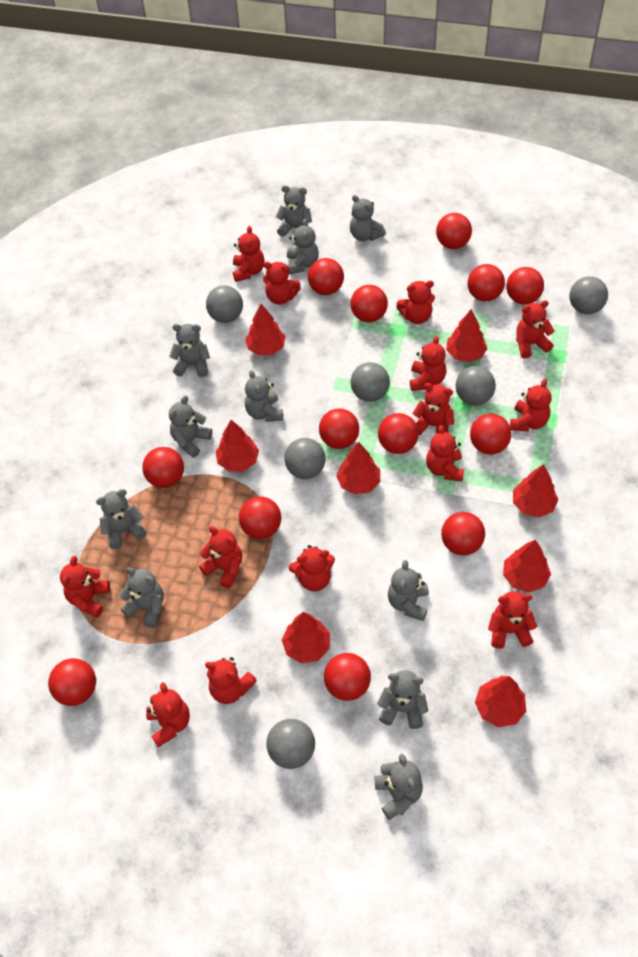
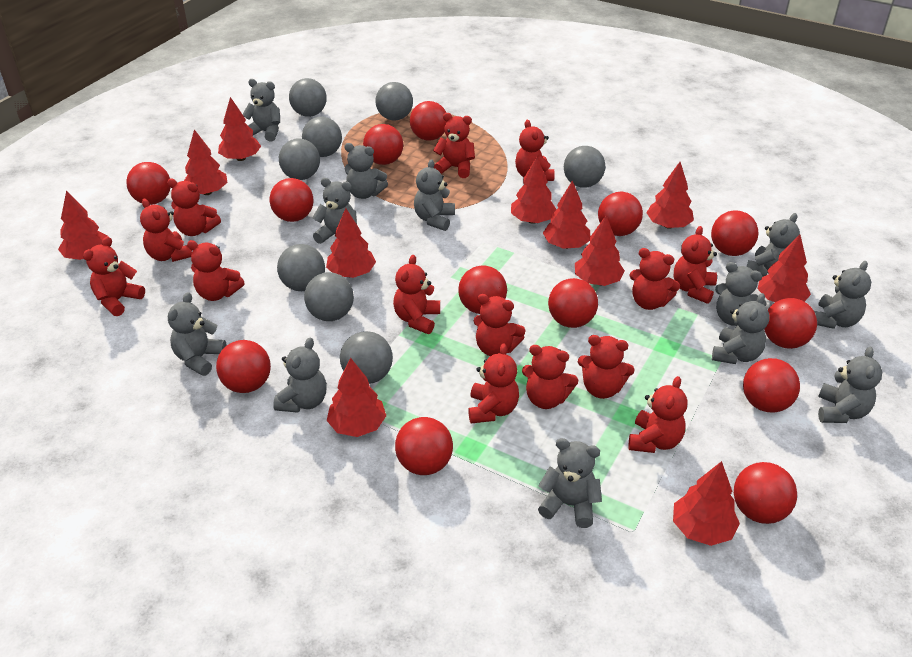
grey ball: 6 -> 8
grey teddy bear: 11 -> 12
red tree: 8 -> 11

